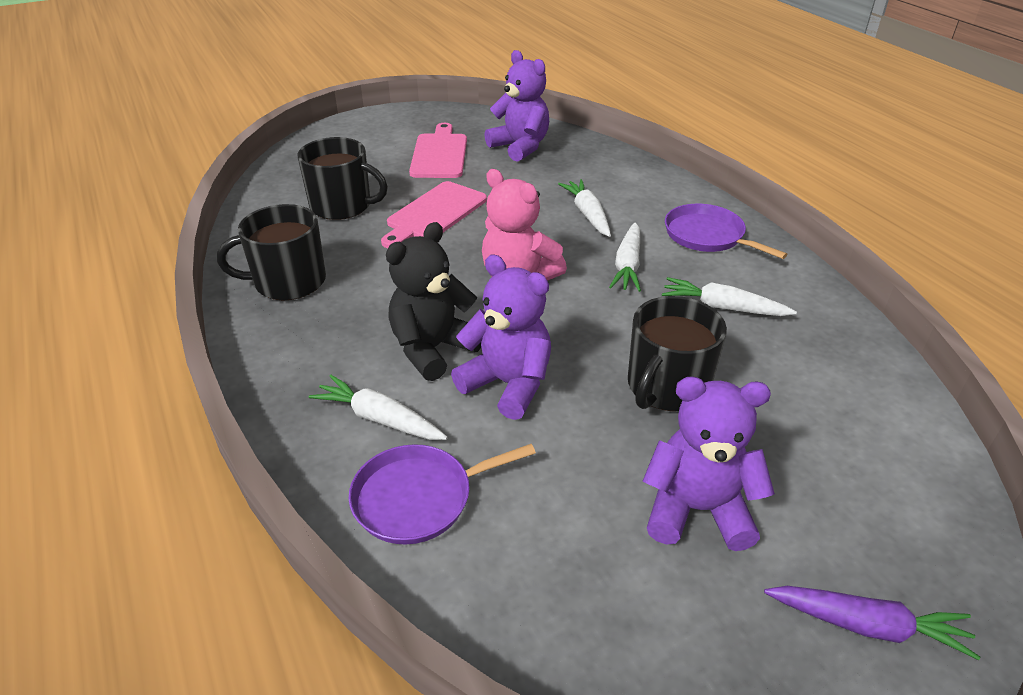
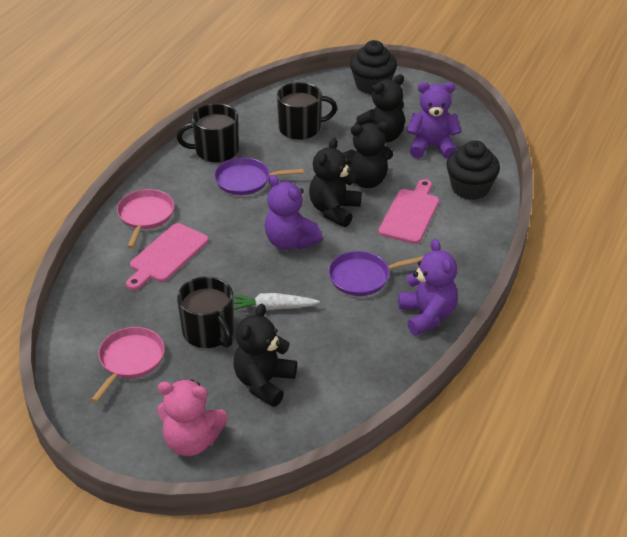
black cupcake: 0 -> 2
black teddy bear: 1 -> 4
pink pan: 0 -> 2
purple carrot: 1 -> 0
white carrot: 4 -> 1

